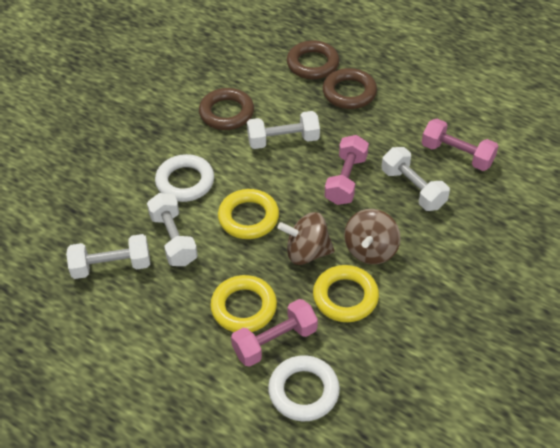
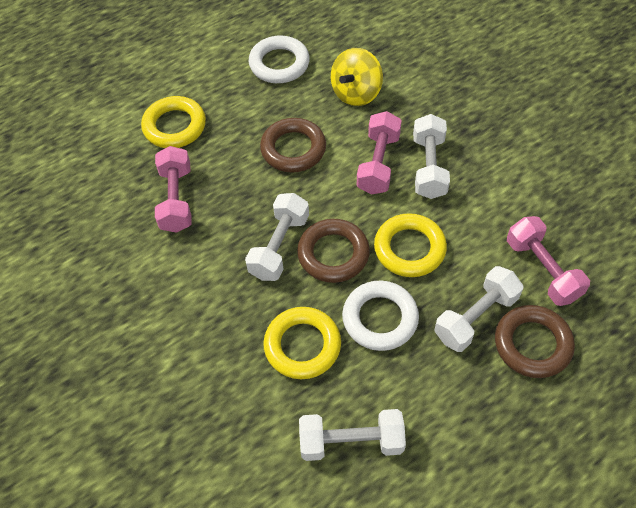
brown spinning top: 2 -> 0
yellow spinning top: 0 -> 1

